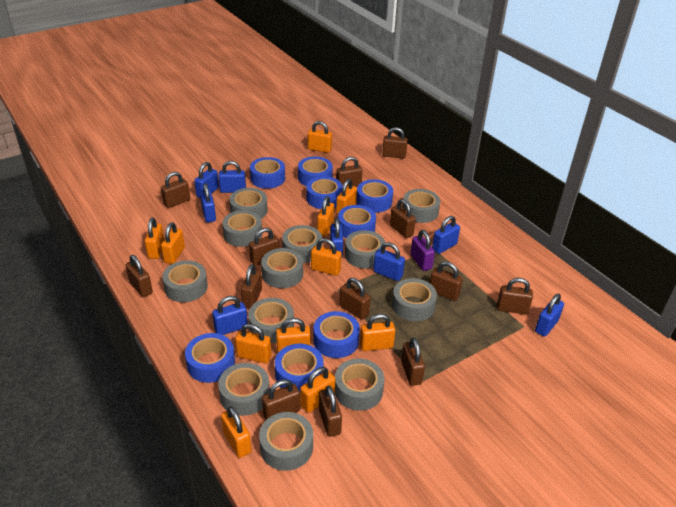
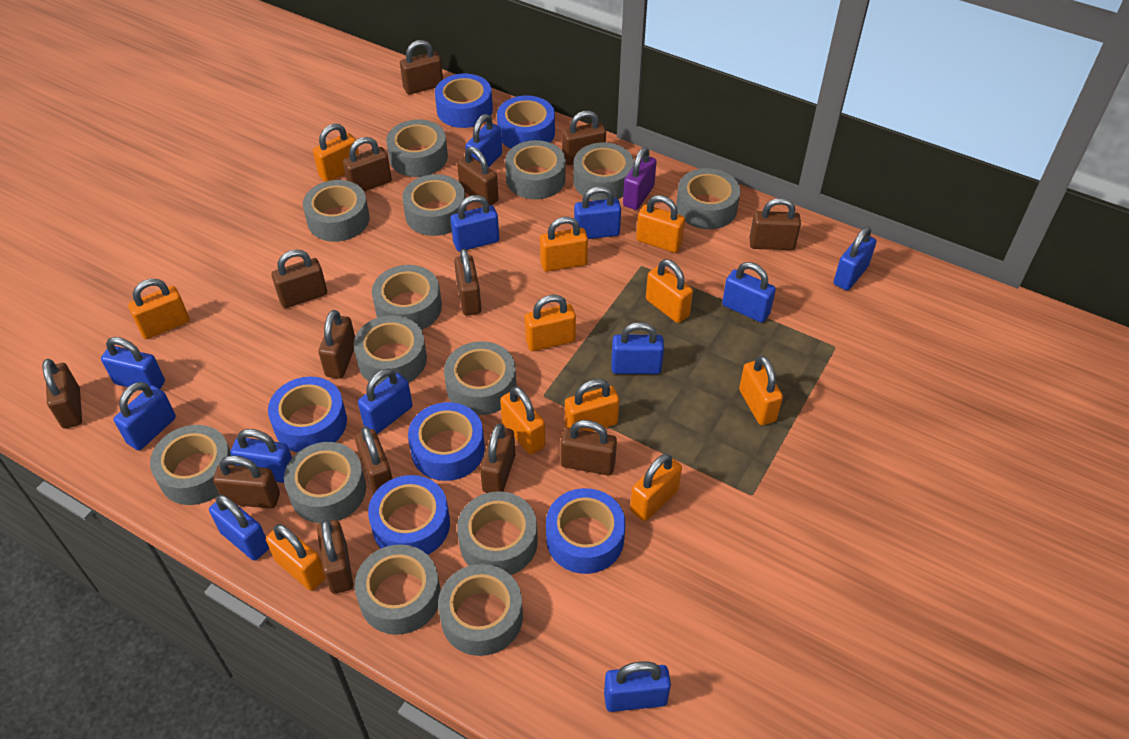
blue padlock: 8 -> 12
blue tape: 8 -> 6
brown padlock: 13 -> 14
grey tape: 12 -> 14

